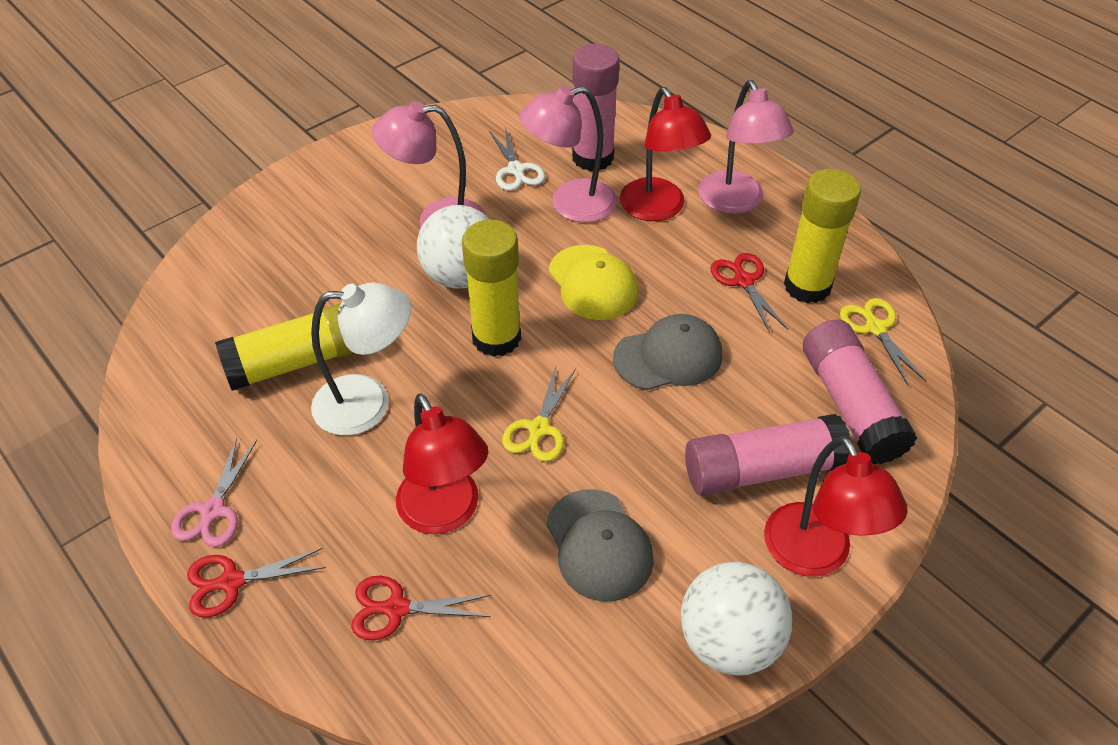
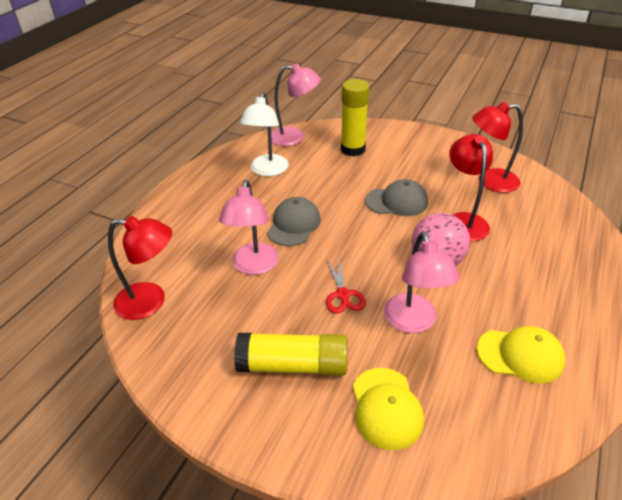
pink ball: 0 -> 1
pink glue stick: 3 -> 0
pink scissors: 1 -> 0
red scissors: 3 -> 1
white ball: 2 -> 0
white scissors: 1 -> 0
yellow cap: 1 -> 2
yellow glue stick: 3 -> 2
yellow scissors: 2 -> 0

